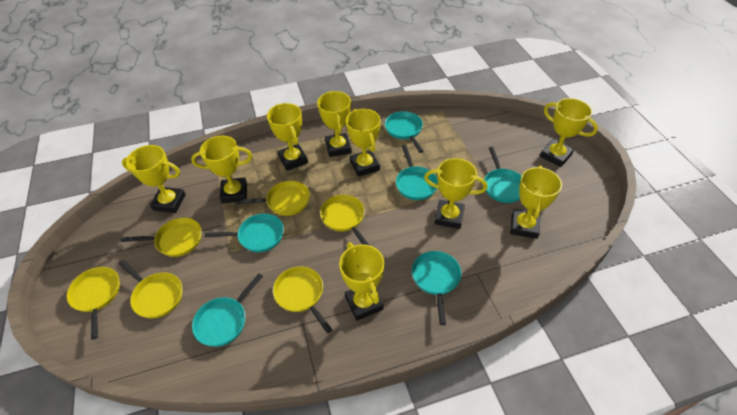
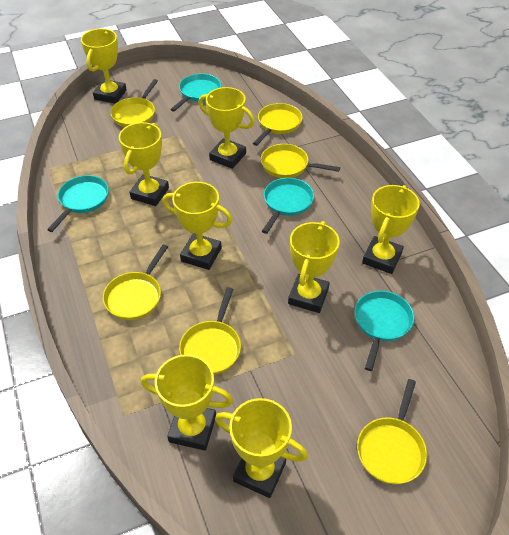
turquoise pan: 6 -> 4
yellow trophy: 9 -> 8

